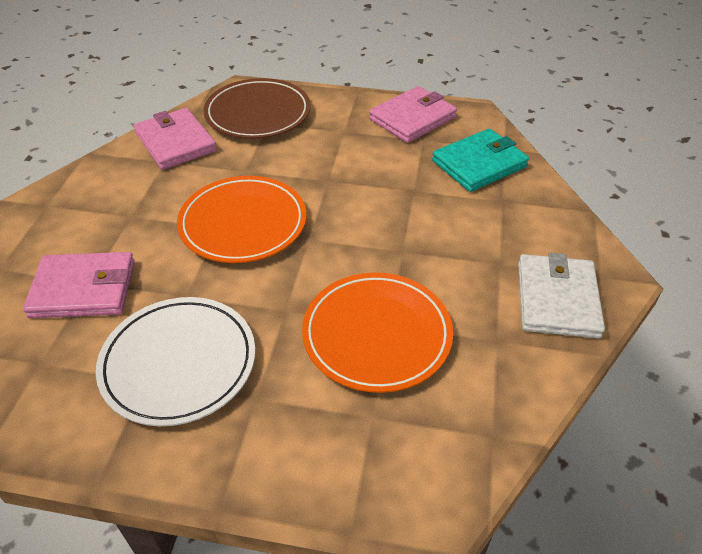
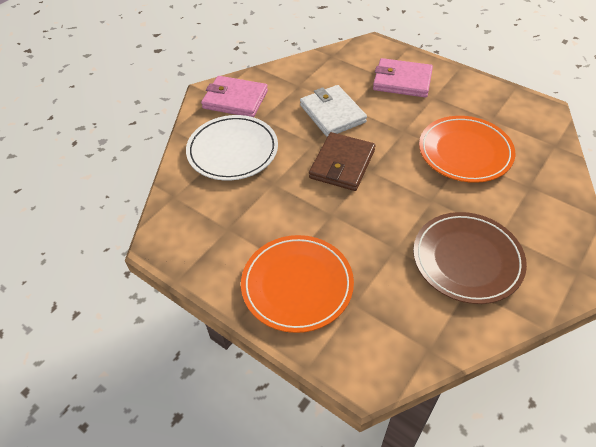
brown wallet: 0 -> 1
pink wallet: 3 -> 2
turquoise wallet: 1 -> 0

